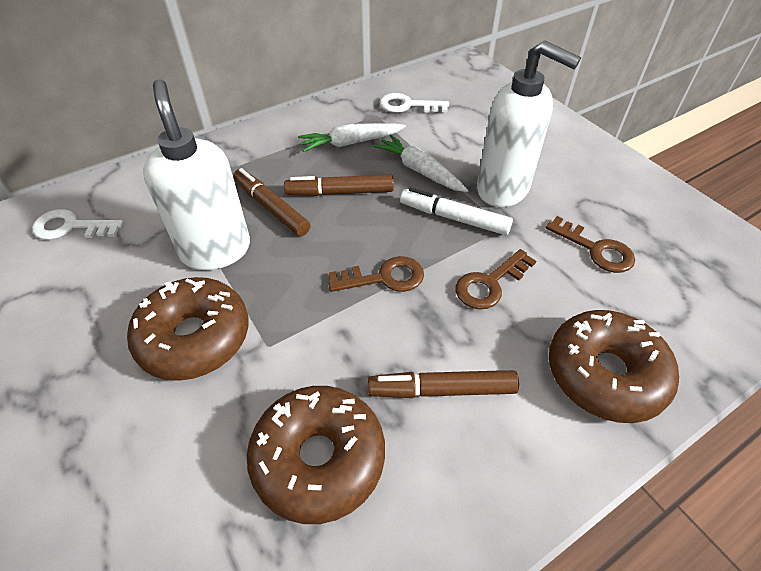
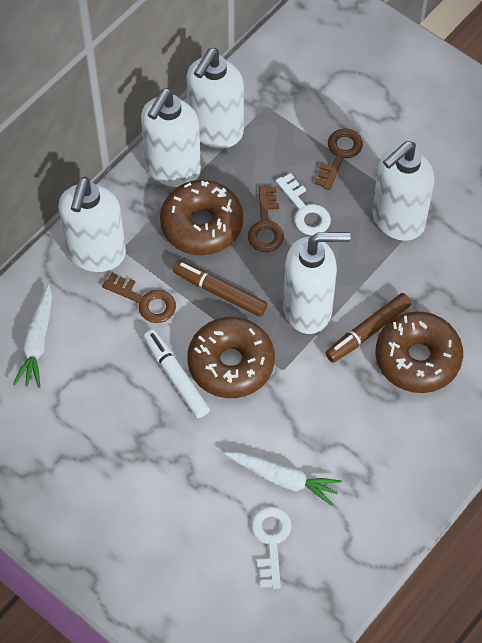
brown marker: 3 -> 2
white soap dispenser: 2 -> 5

